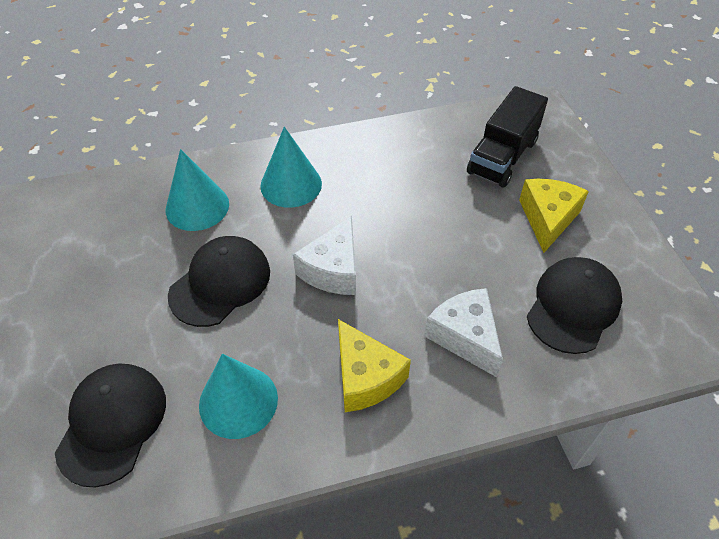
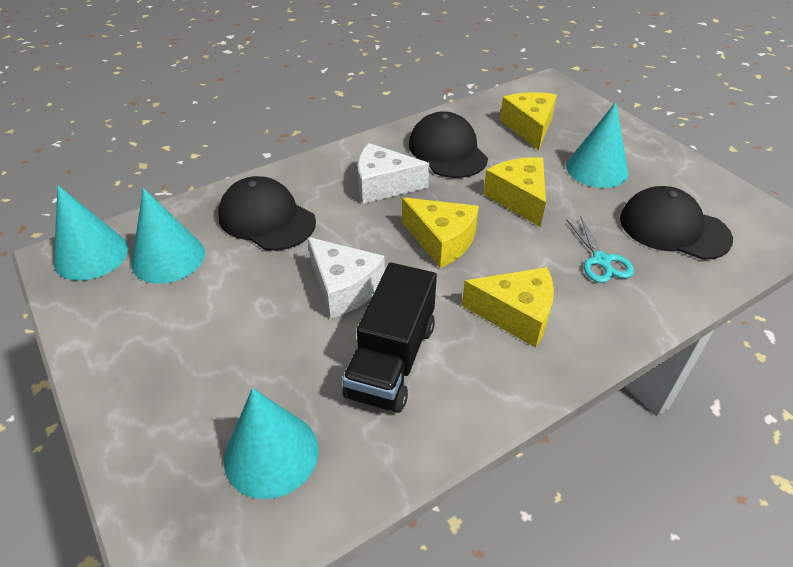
turquoise cone: 3 -> 4
turquoise scissors: 0 -> 1
yellow cheese: 2 -> 4

